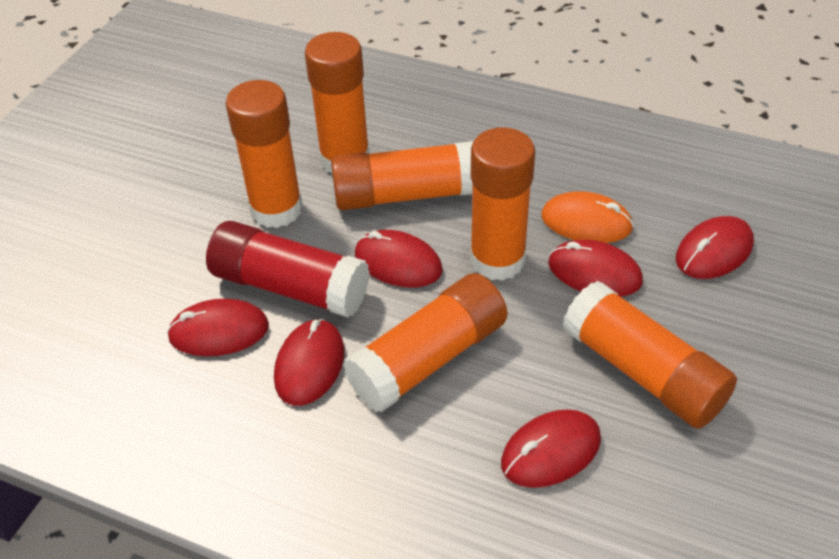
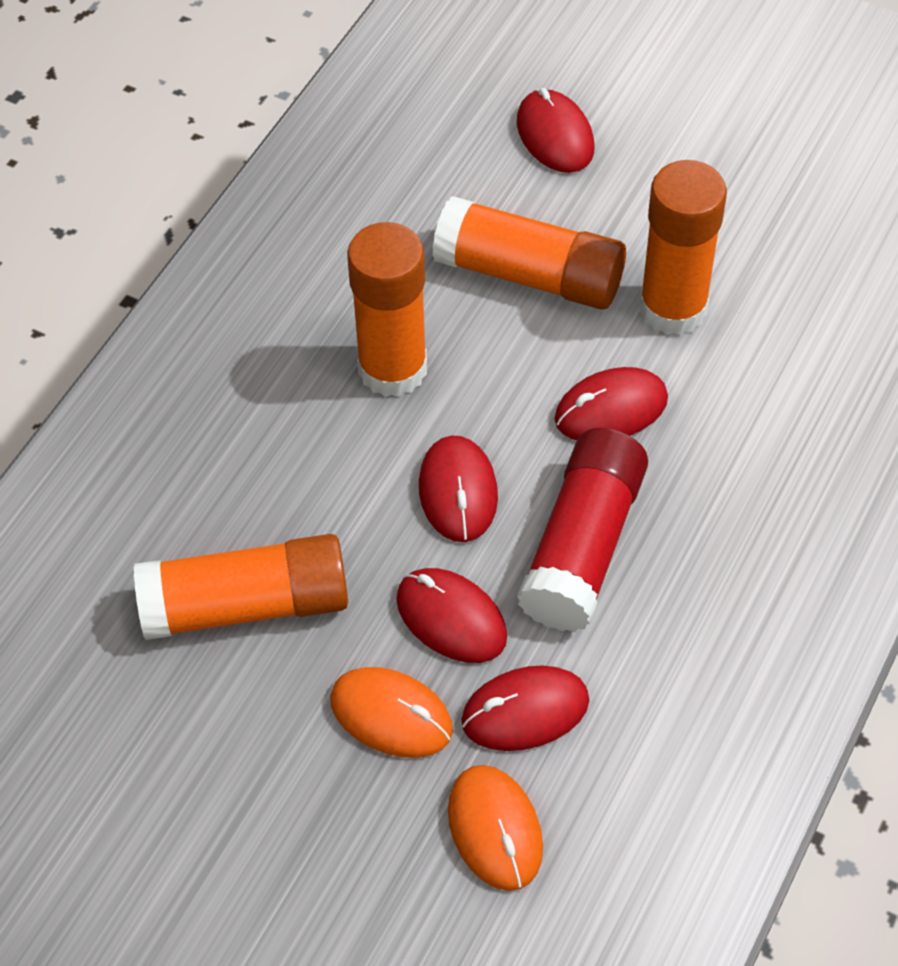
orange glue stick: 6 -> 4
orange mouse: 1 -> 2
red mouse: 6 -> 5

